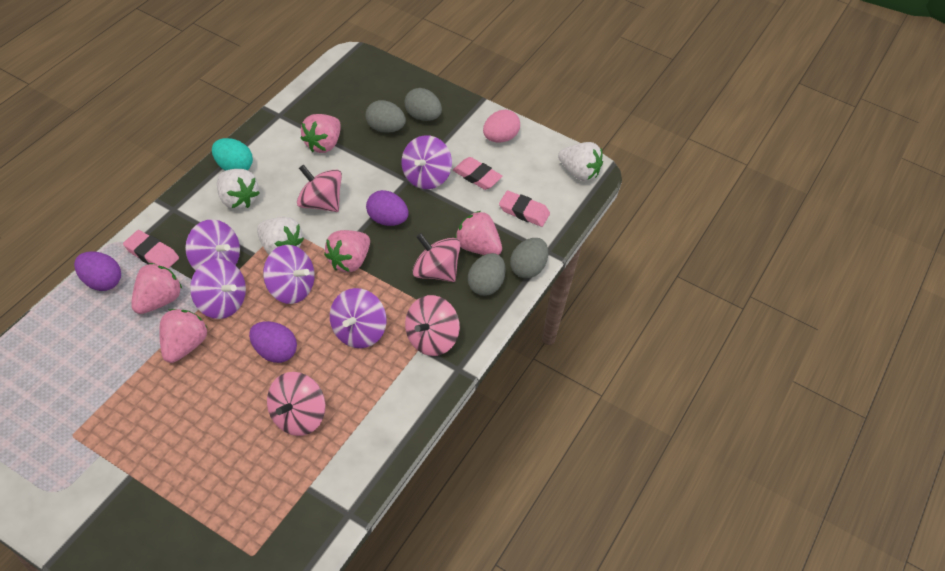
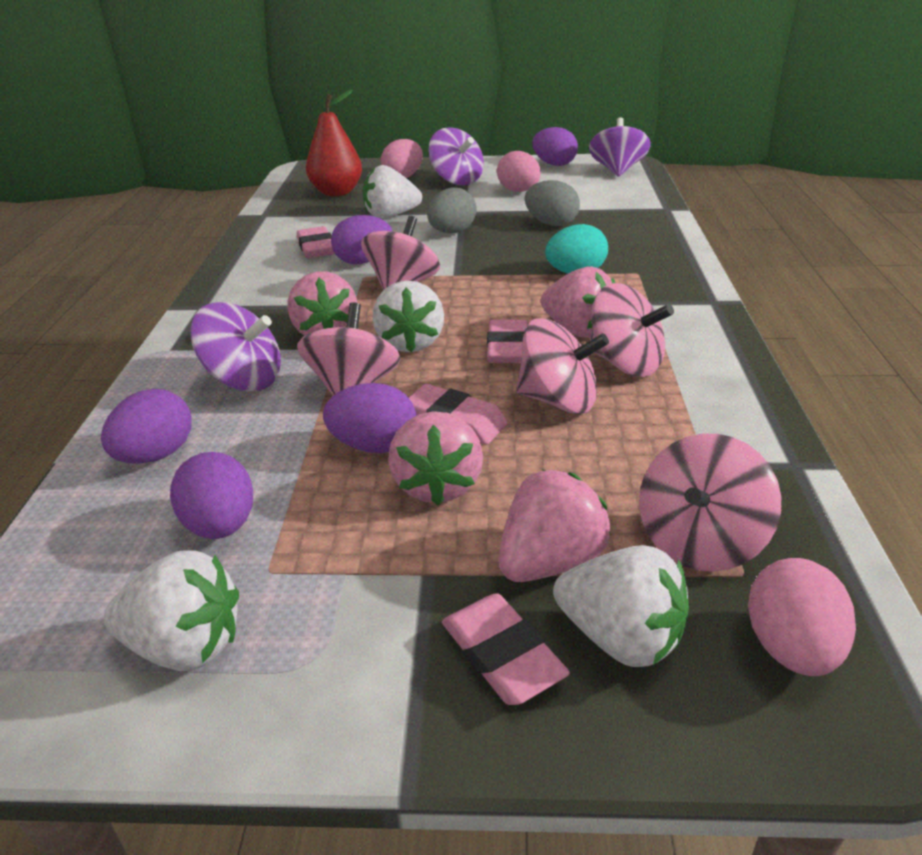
grey egg: 4 -> 2
pink egg: 1 -> 3
pink eraser: 3 -> 4
pink spinning top: 4 -> 5
pink strawberry: 5 -> 4
purple egg: 3 -> 5
purple spinning top: 5 -> 3
red pear: 0 -> 1
white strawberry: 3 -> 4

